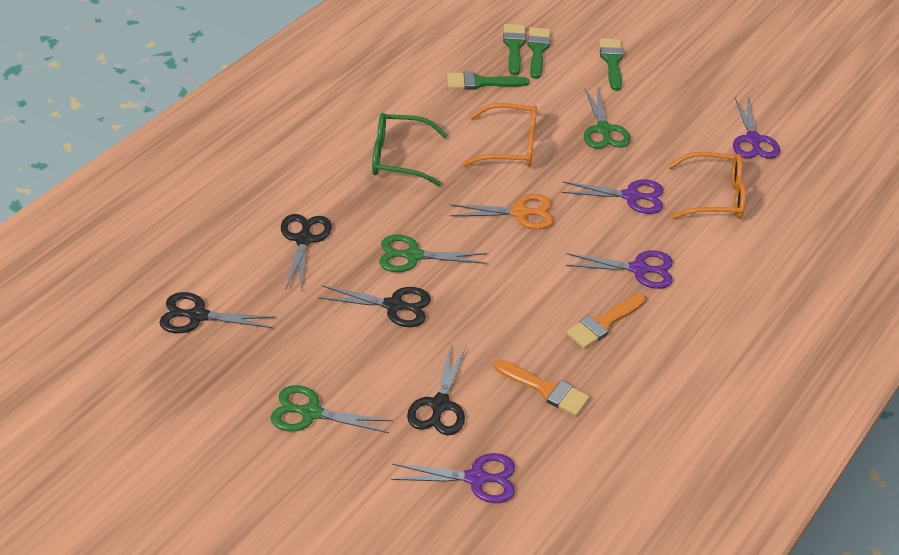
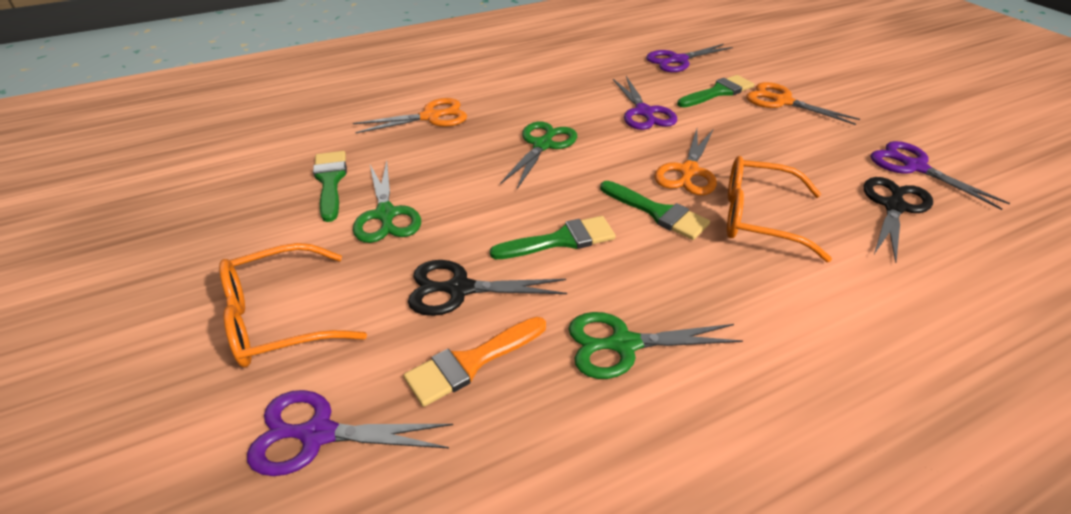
black scissors: 4 -> 2
green glasses: 1 -> 0
orange brush: 2 -> 1
orange scissors: 1 -> 3

